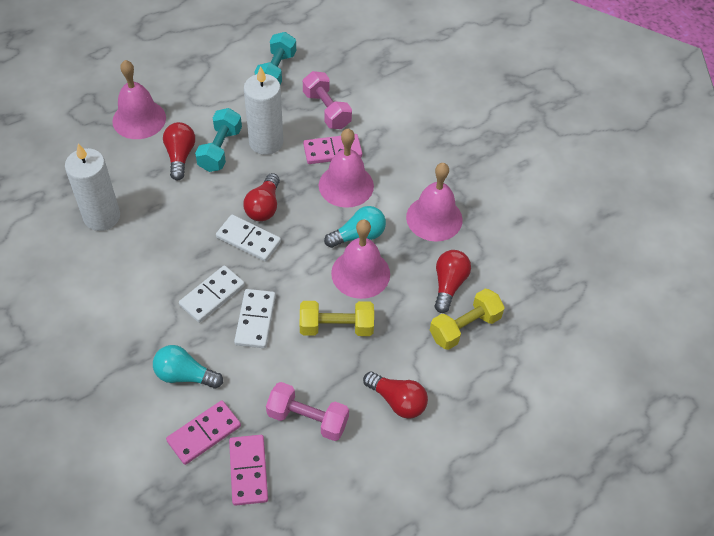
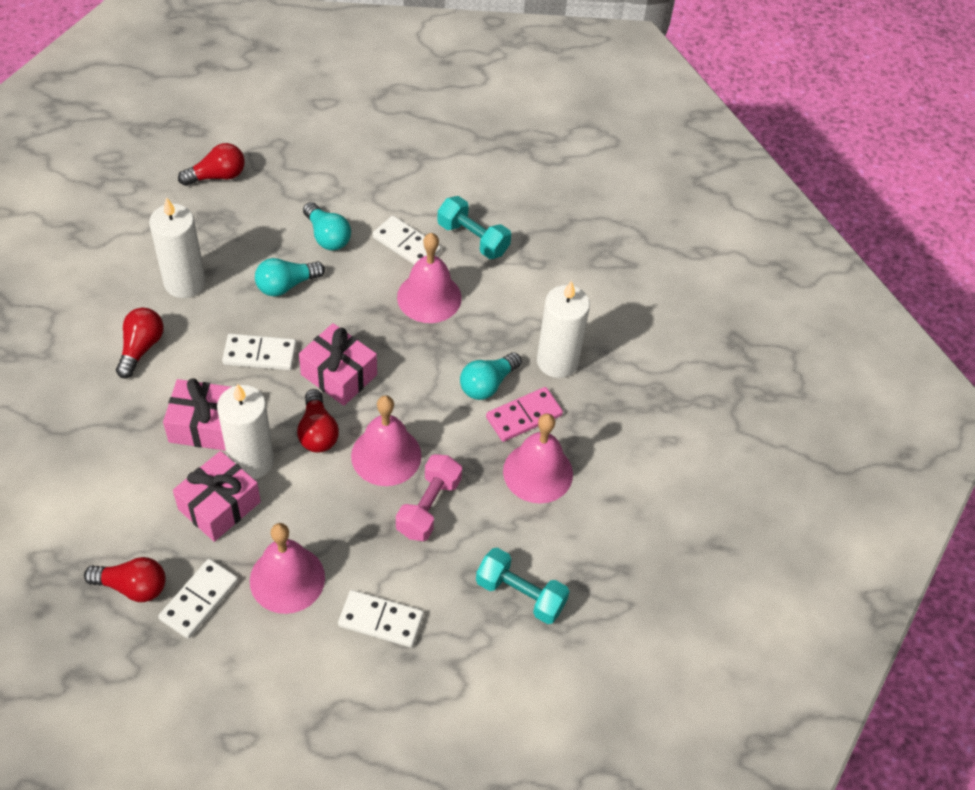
pink domino: 3 -> 1
pink dumbbell: 2 -> 1
pink gift: 0 -> 3
turquoise light bulb: 2 -> 3
white candle: 2 -> 3
white domino: 3 -> 4
yellow dumbbell: 2 -> 0

